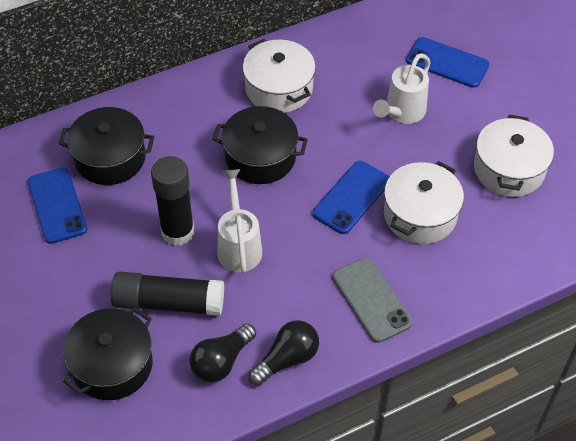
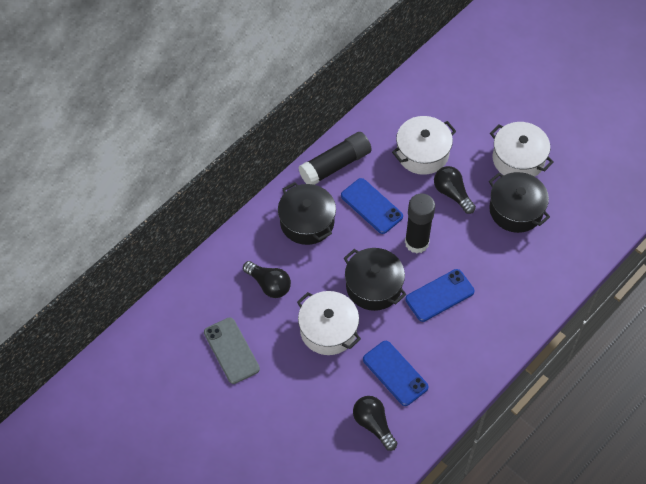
black light bulb: 2 -> 3
white watering can: 2 -> 0

